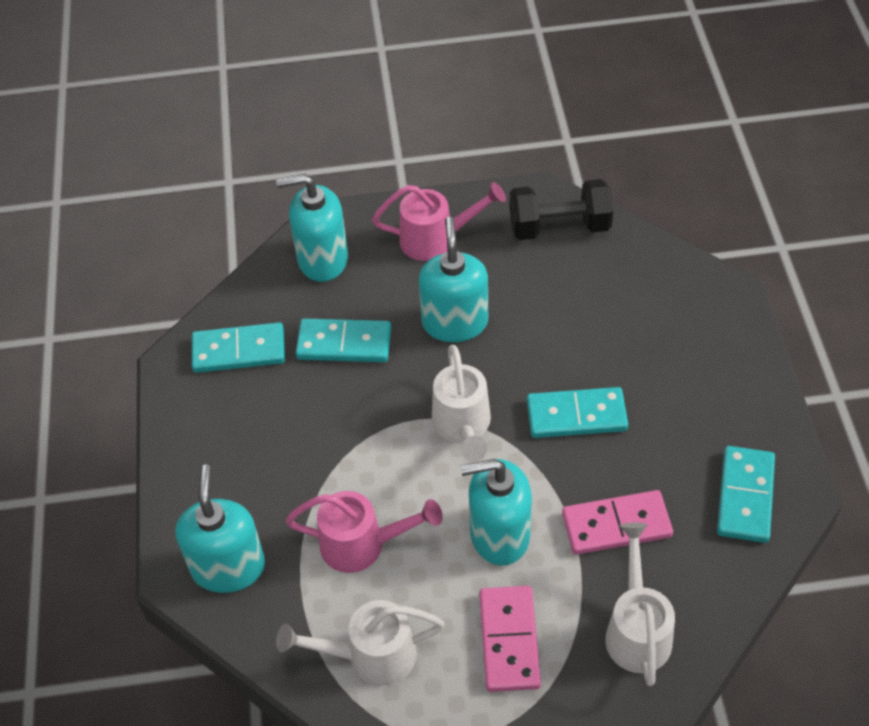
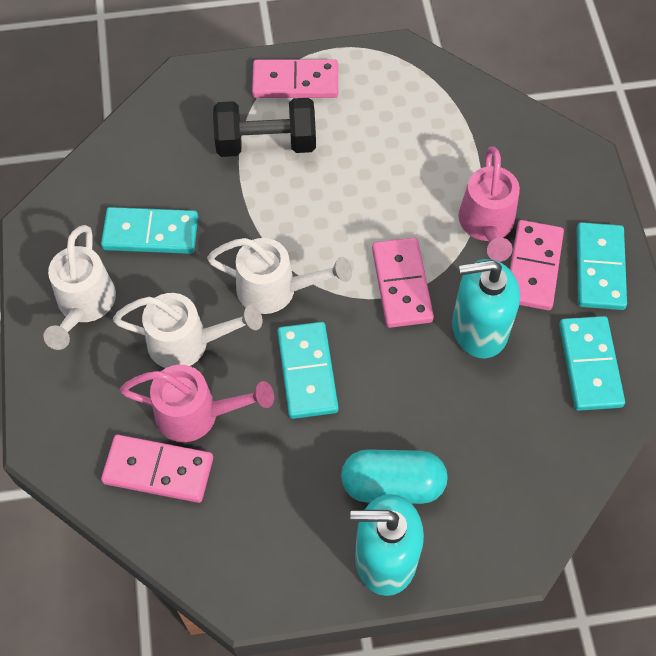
pink domino: 2 -> 4
turquoise capsule: 0 -> 1
turquoise soap dispenser: 4 -> 2

